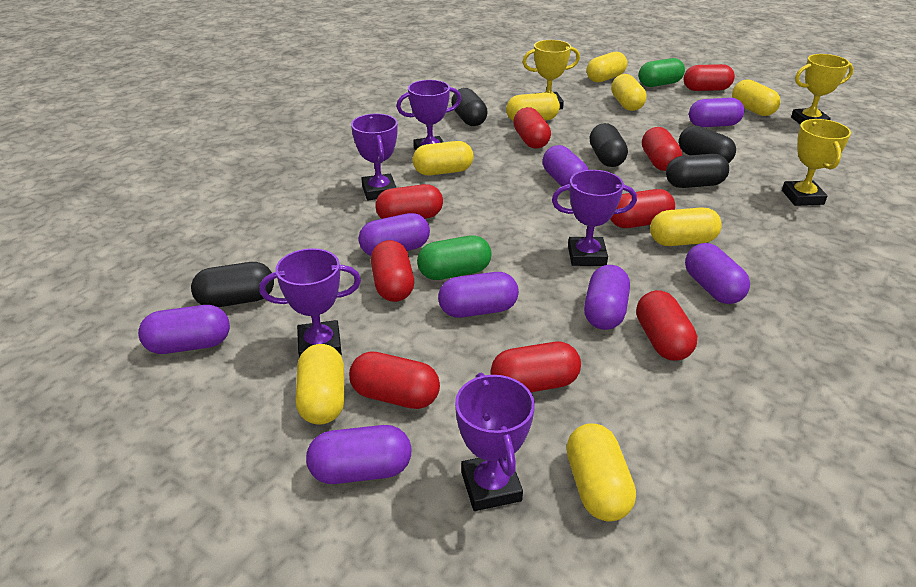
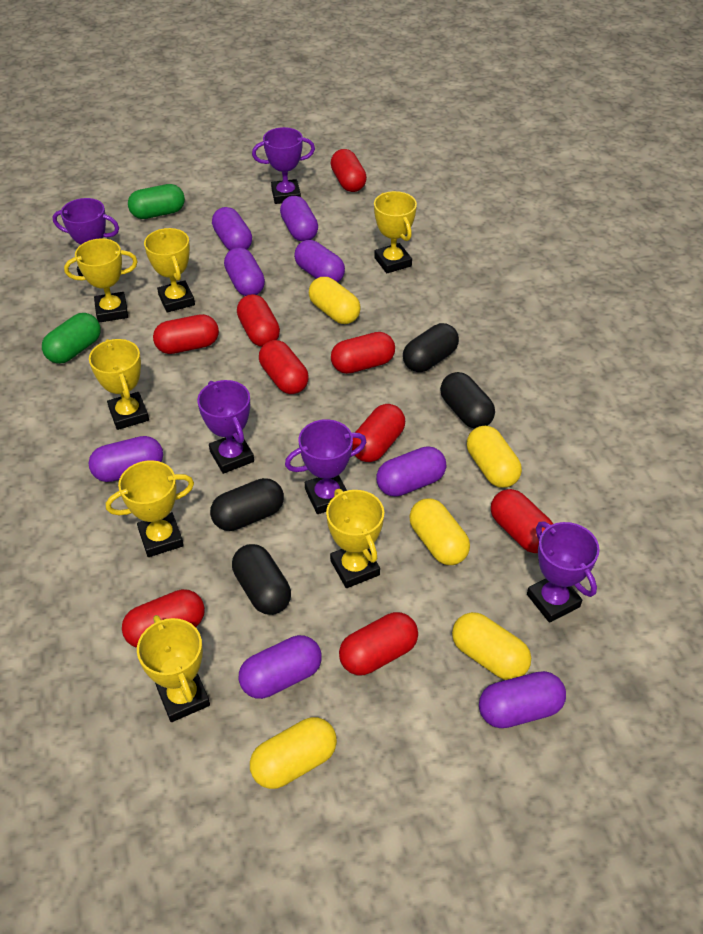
black capsule: 5 -> 4
yellow capsule: 8 -> 5
yellow trophy: 3 -> 7

